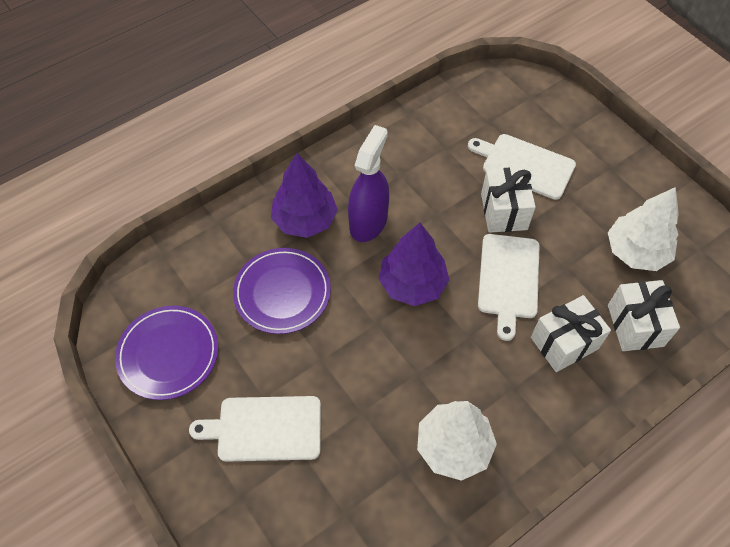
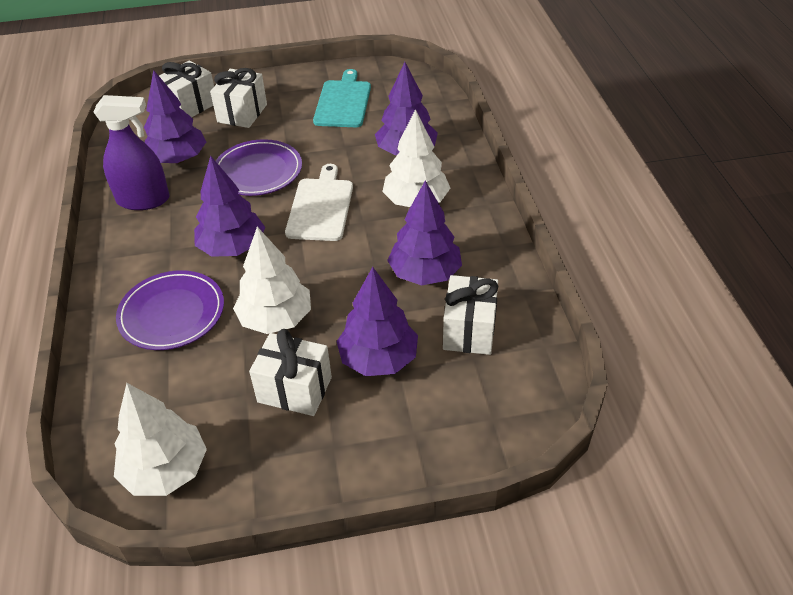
purple tree: 2 -> 5
turquoise cutting board: 0 -> 1
white cutting board: 3 -> 1
white gift: 3 -> 4
white tree: 2 -> 3

